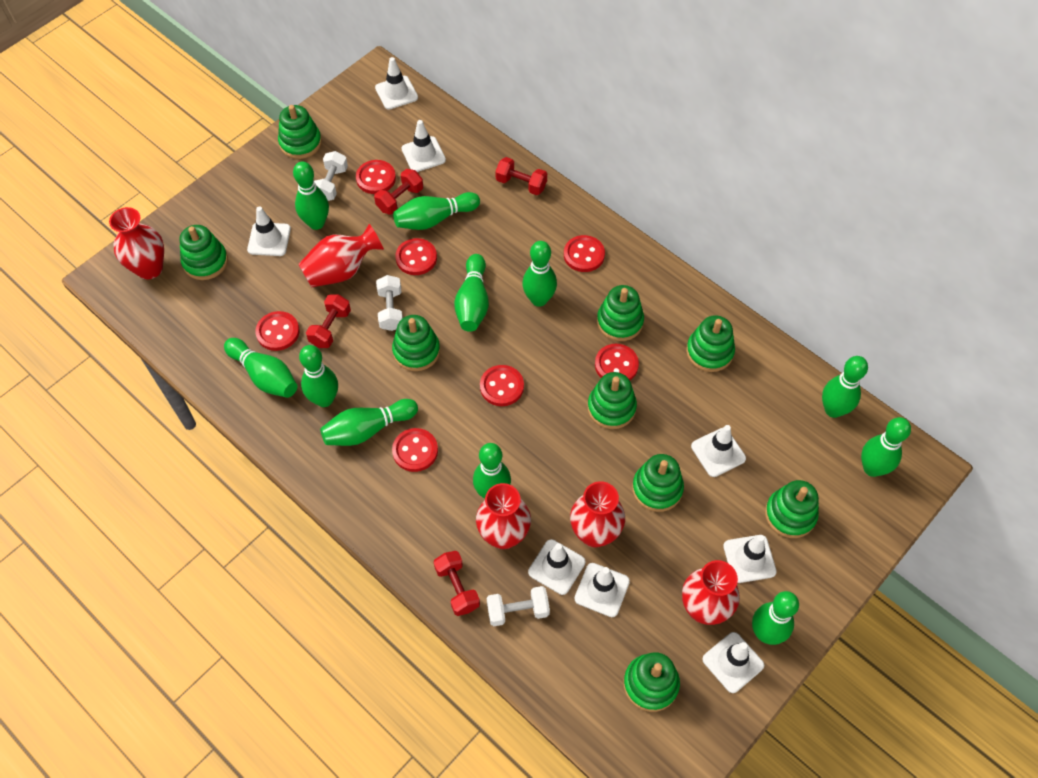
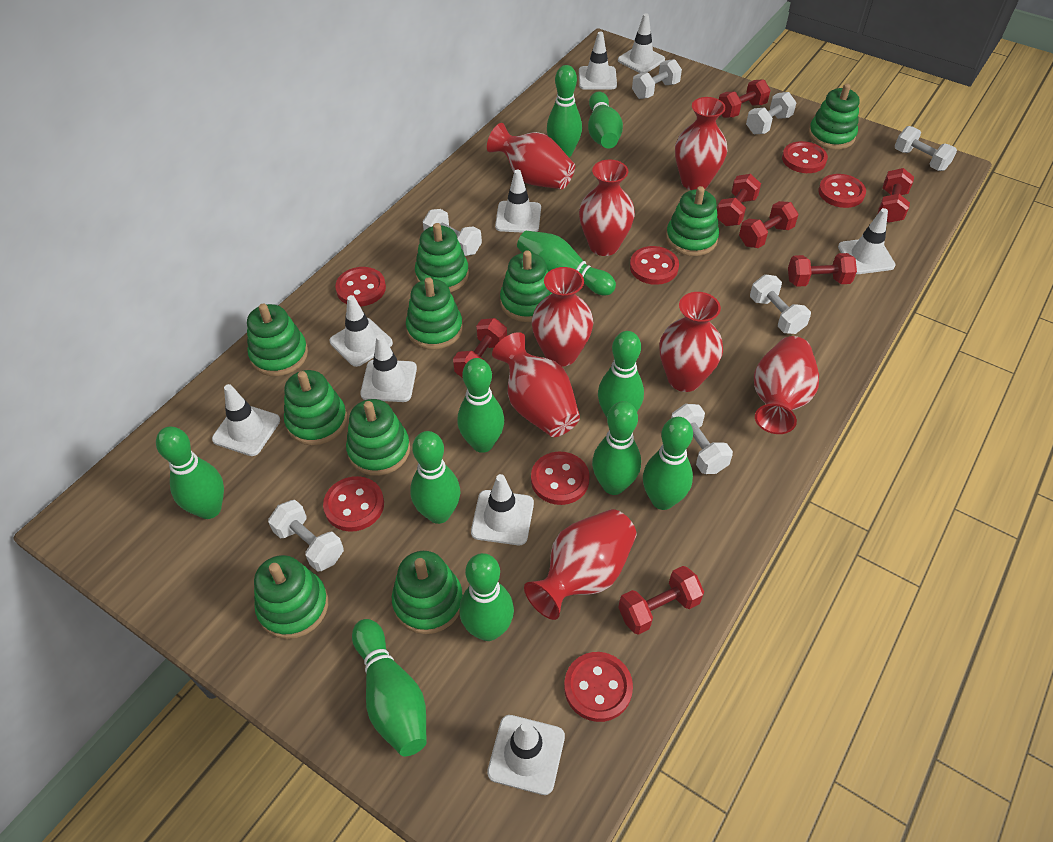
green stacking toy: 9 -> 10
red dumbbell: 4 -> 7
red vase: 5 -> 8
white dumbbell: 3 -> 7
white traffic cone: 8 -> 9

